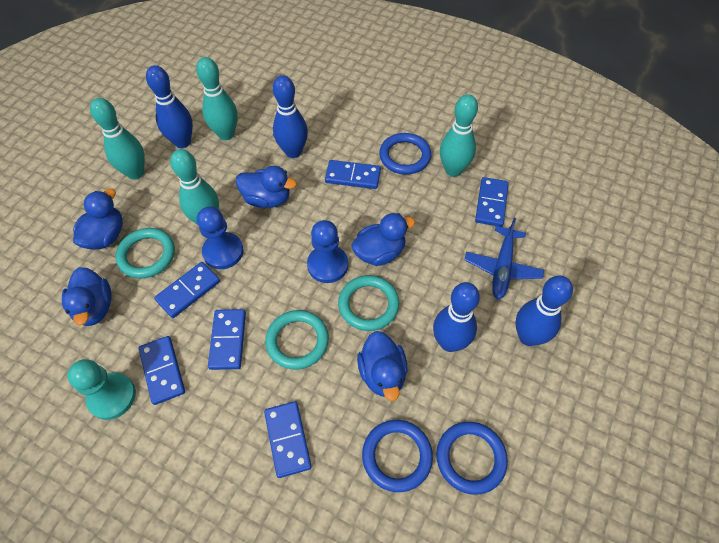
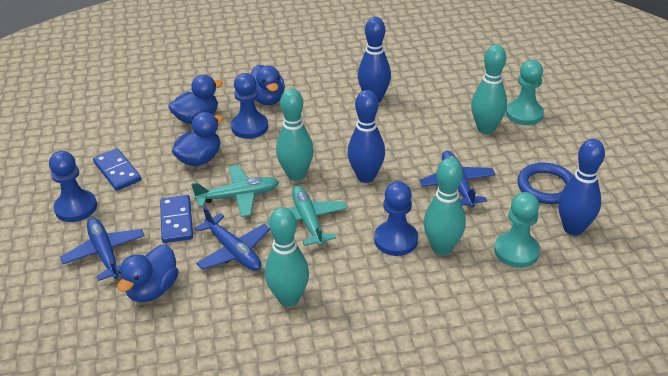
blue bowling pin: 4 -> 3
blue domino: 6 -> 2
blue duck: 5 -> 4
blue pawn: 2 -> 3
blue plane: 1 -> 3
blue ring: 3 -> 1
turquoise pawn: 1 -> 2
turquoise plane: 0 -> 2
turquoise ring: 3 -> 0

